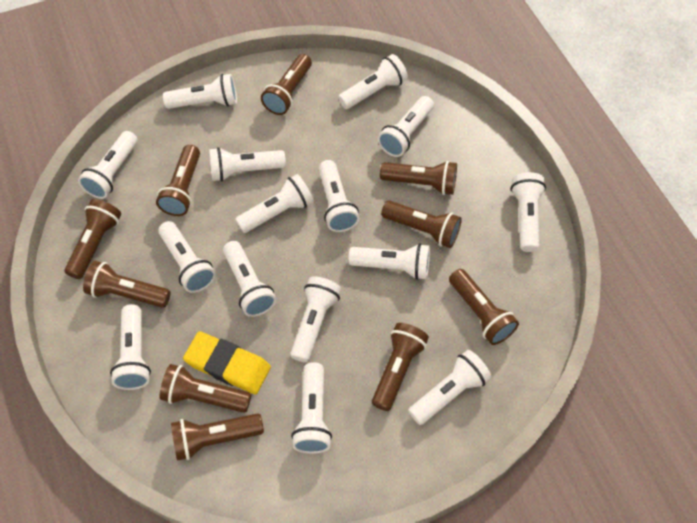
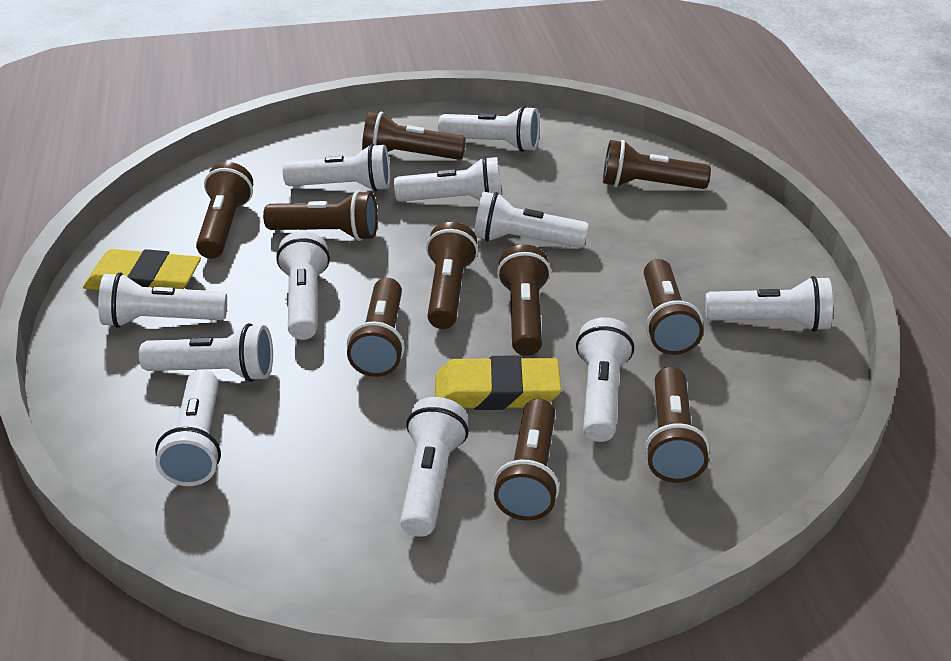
white flashlight: 15 -> 11
yellow eraser: 1 -> 2

